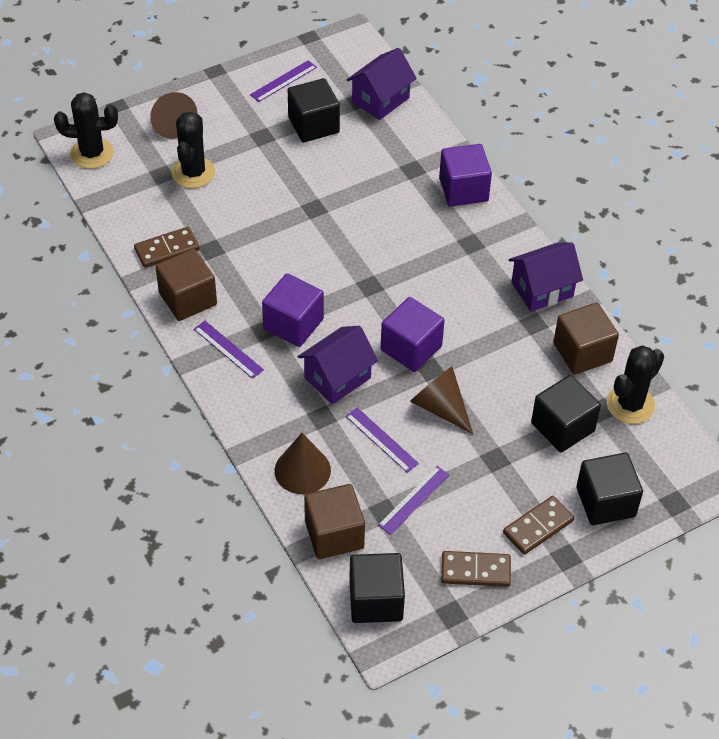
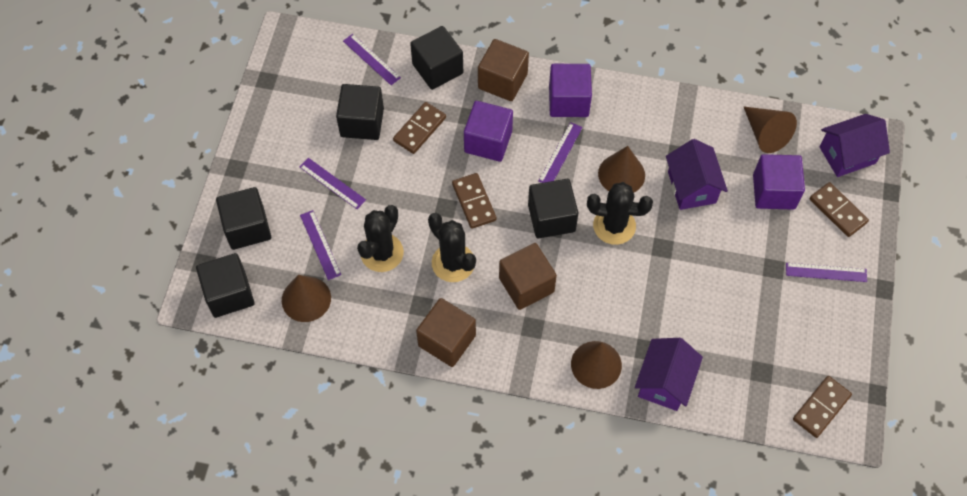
black cube: 4 -> 5
brown cone: 3 -> 4
brown domino: 3 -> 4
purple ruler: 4 -> 5

